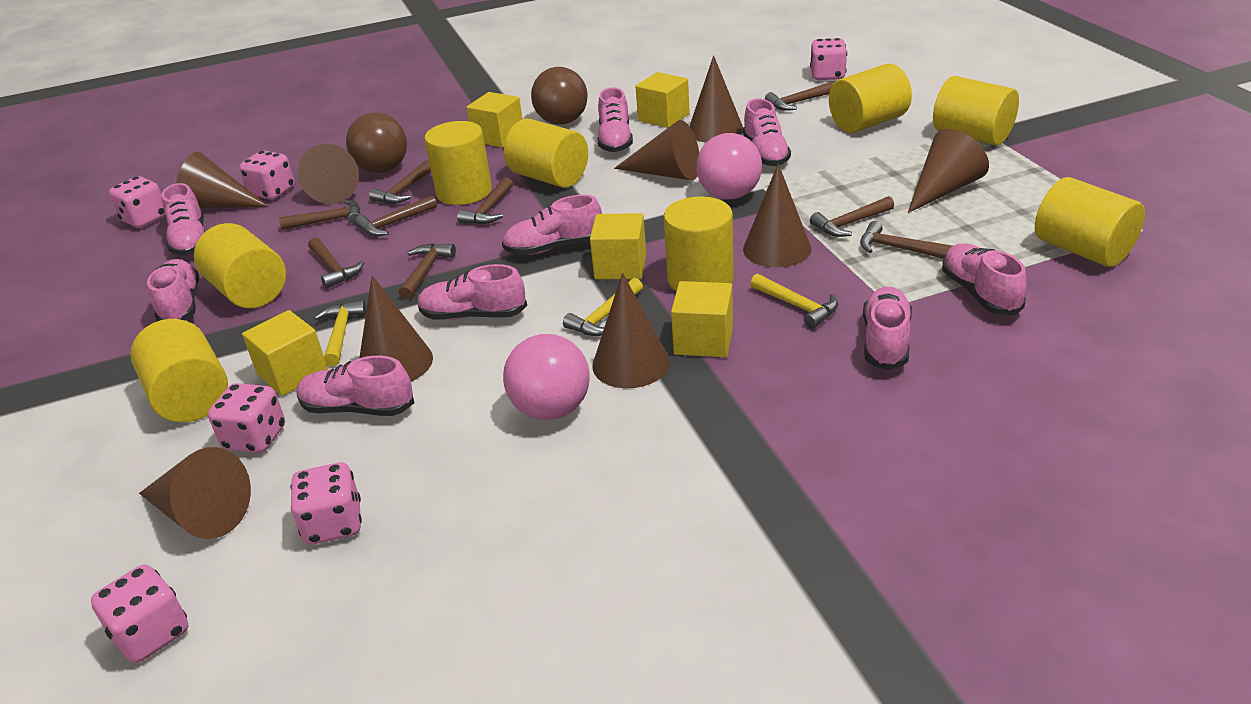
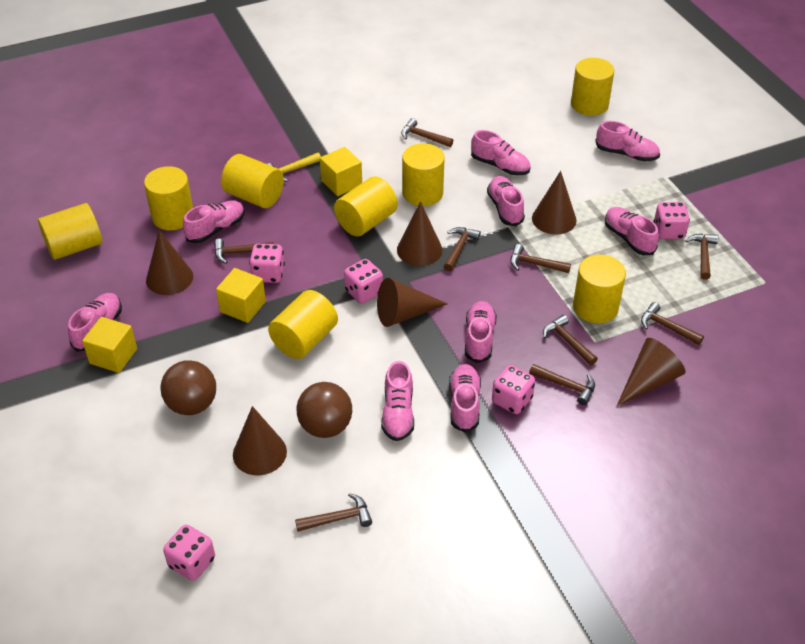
brown cone: 9 -> 6
pink ball: 2 -> 0
pink dice: 6 -> 5
yellow cube: 5 -> 3
yellow hammer: 3 -> 1

